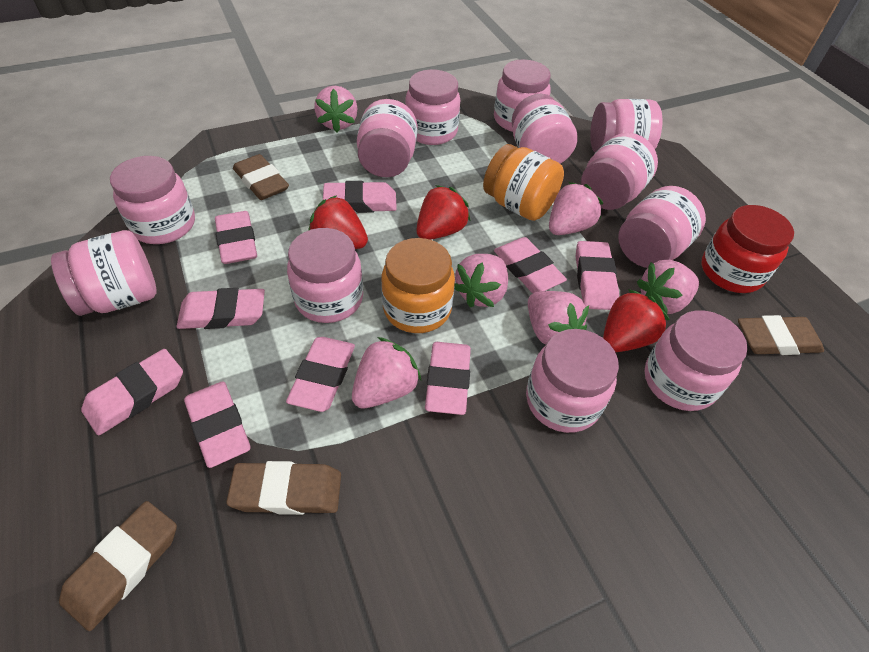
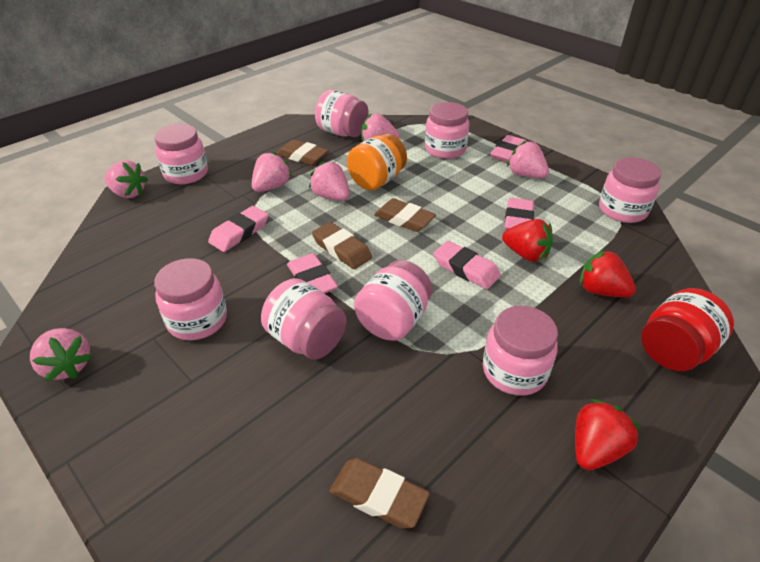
orange jar: 2 -> 1
pink eraser: 9 -> 5
pink jar: 12 -> 8

